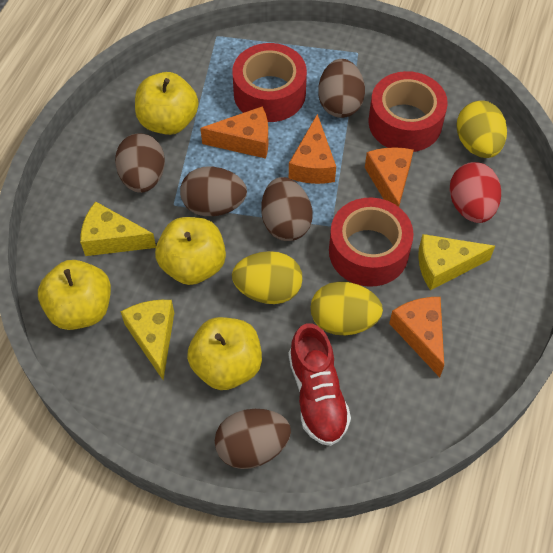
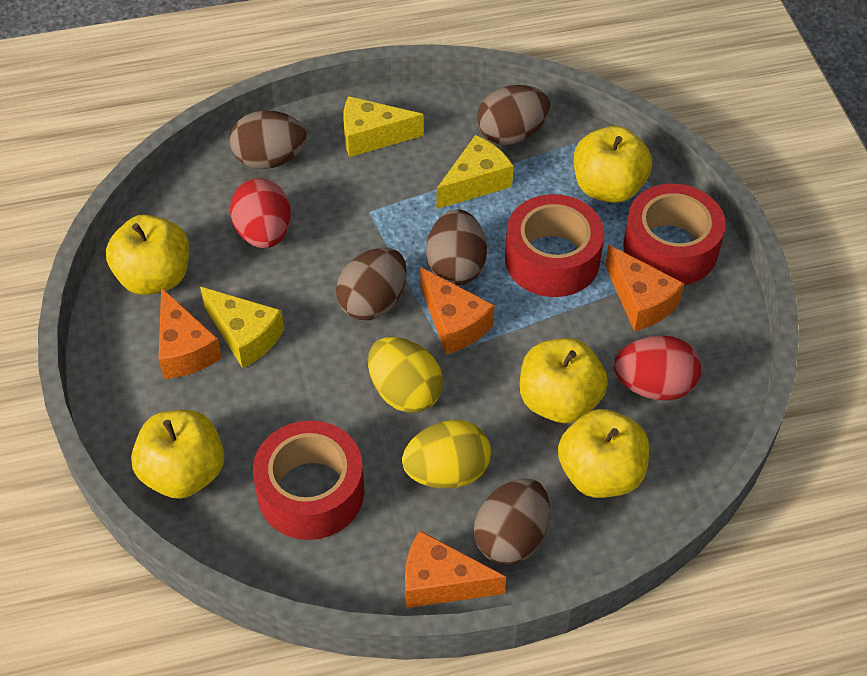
red egg: 1 -> 2
red shoe: 1 -> 0
yellow apple: 4 -> 5
yellow egg: 3 -> 2

